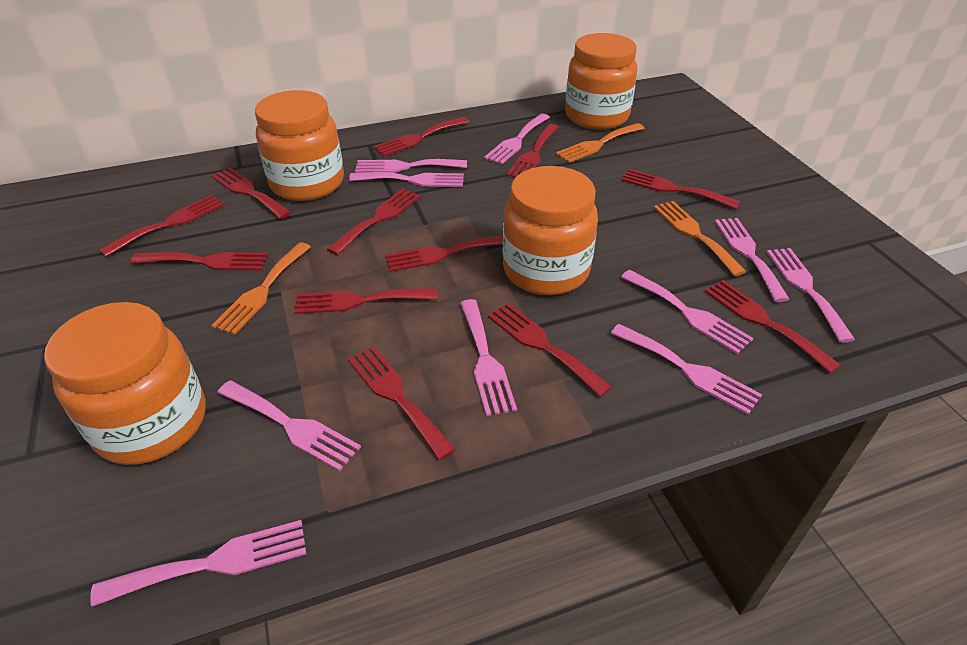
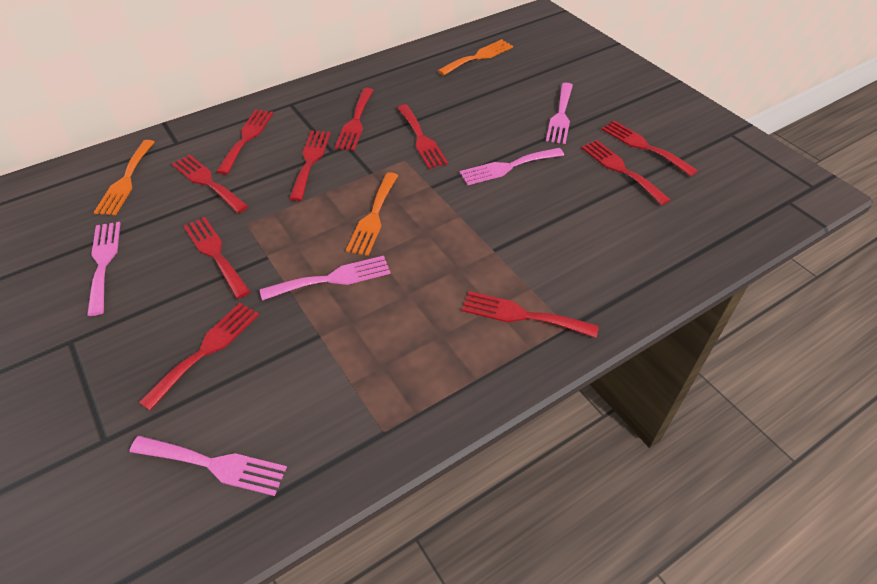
orange jar: 4 -> 0
pink fork: 10 -> 5
red fork: 12 -> 10

